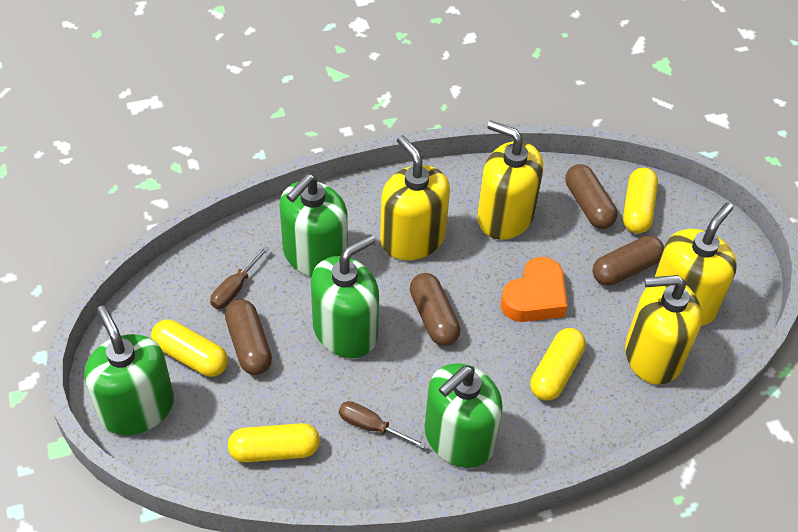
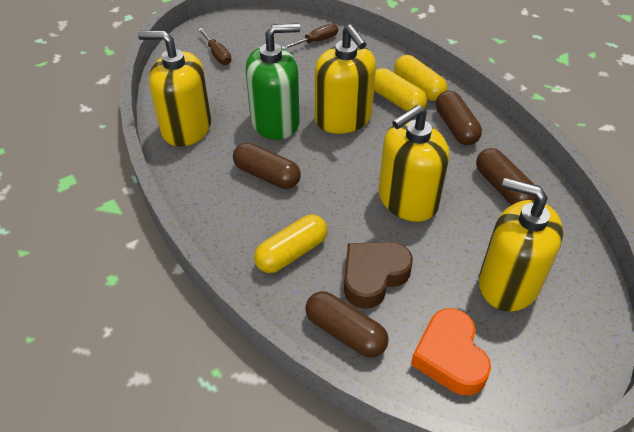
brown heart: 0 -> 1
green soap dispenser: 4 -> 1
yellow capsule: 4 -> 3

